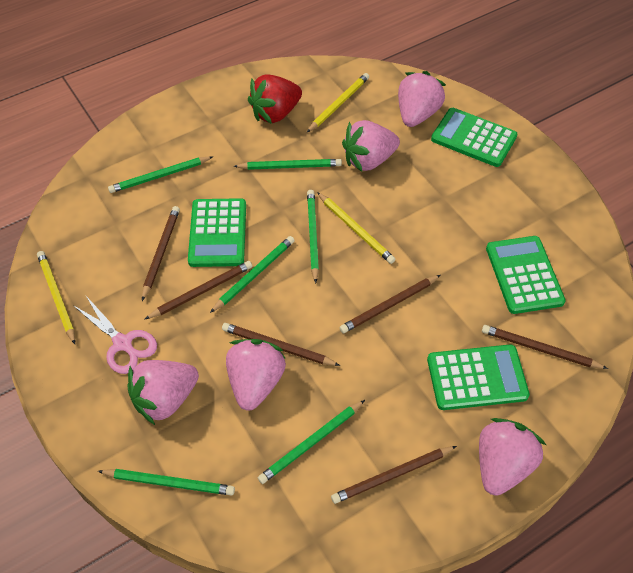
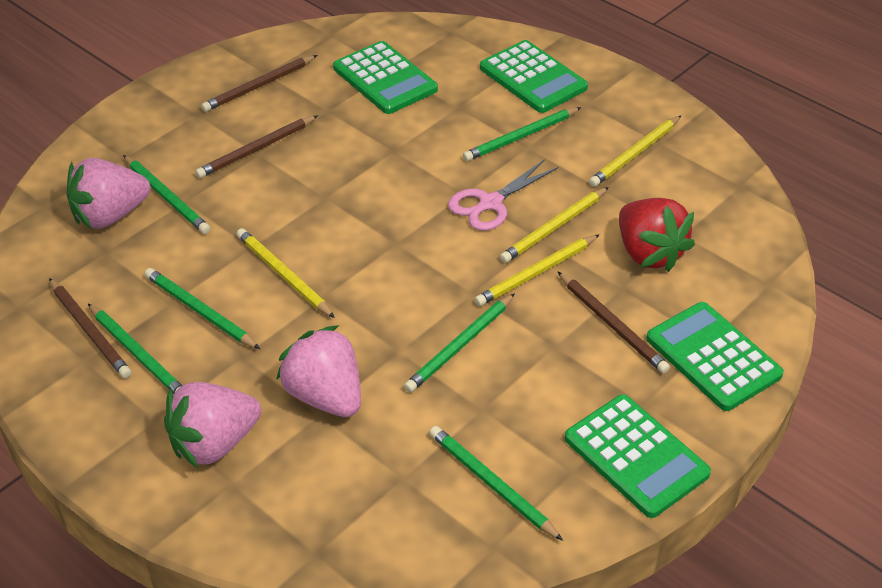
brown pencil: 6 -> 4
pink strawberry: 5 -> 3
yellow pencil: 3 -> 4

